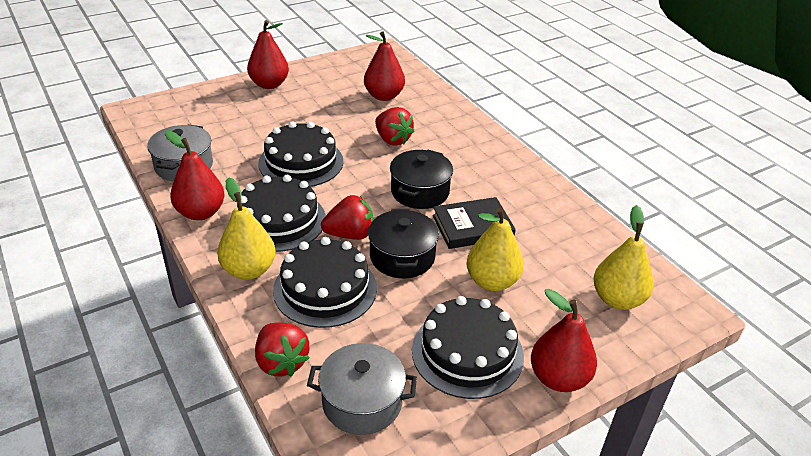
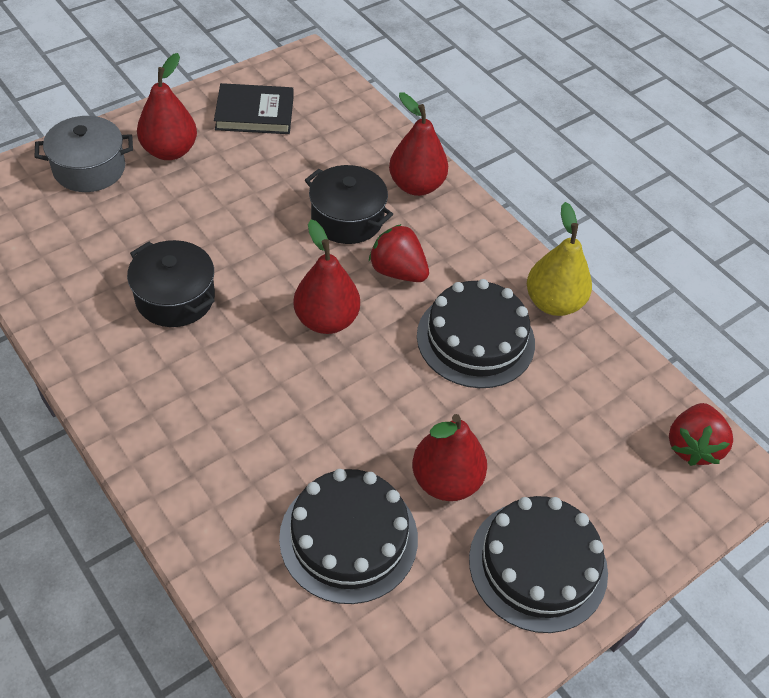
black cake: 4 -> 3
grey pot: 2 -> 1
red strawberry: 3 -> 2
yellow pear: 3 -> 1

